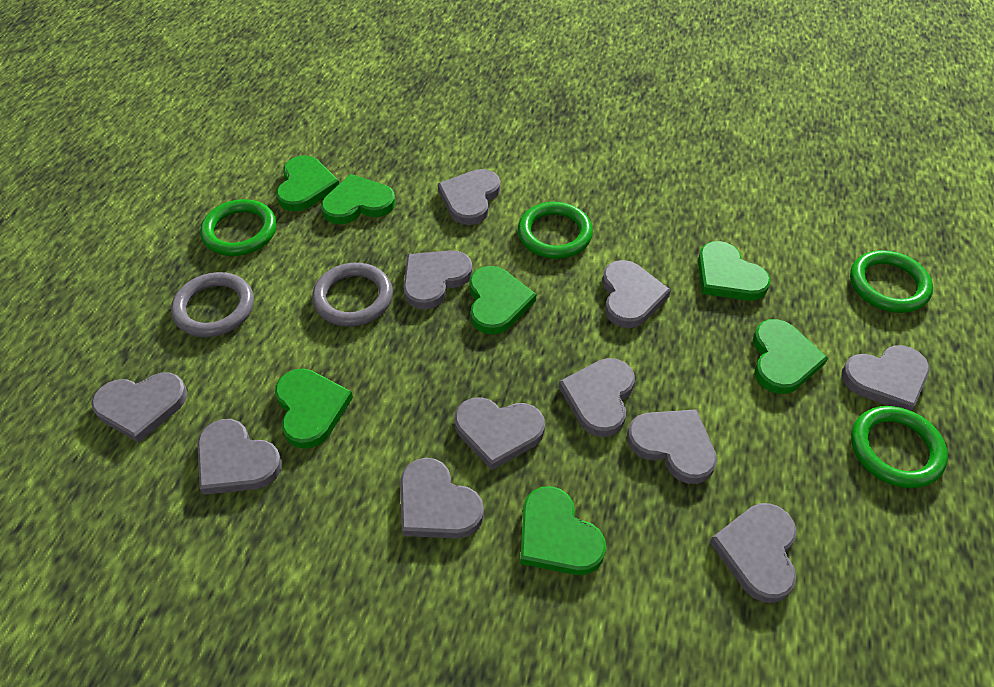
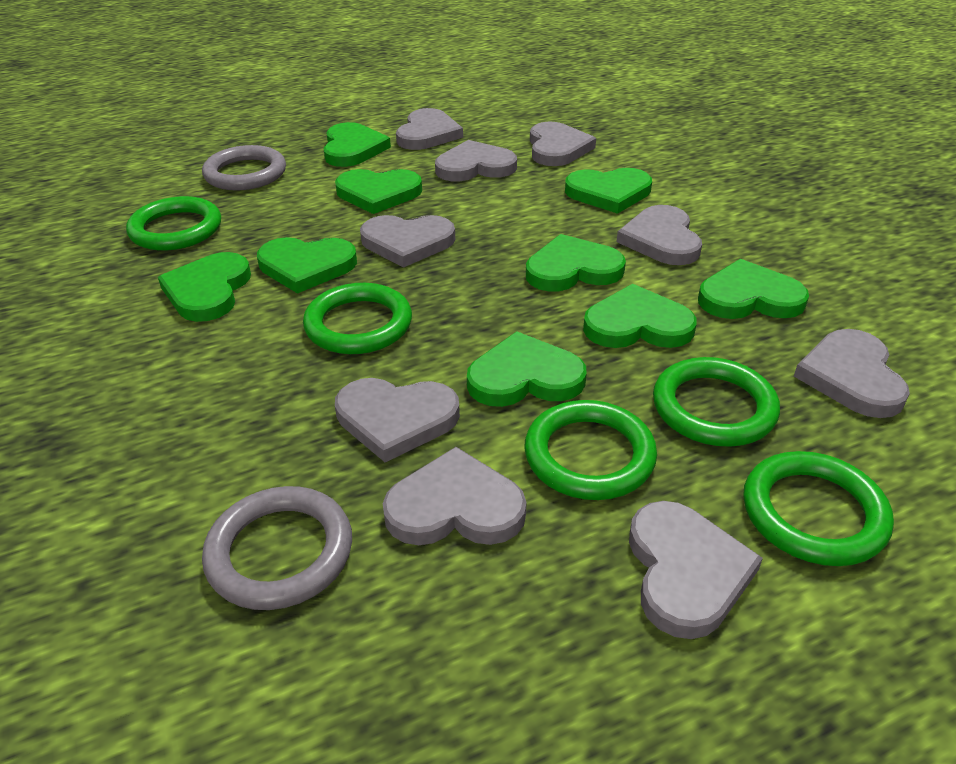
green heart: 7 -> 9
green ring: 4 -> 5
grey heart: 11 -> 9

